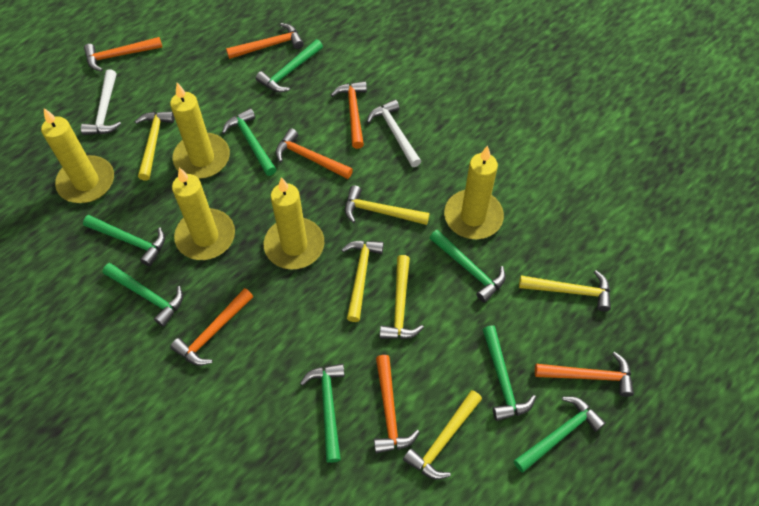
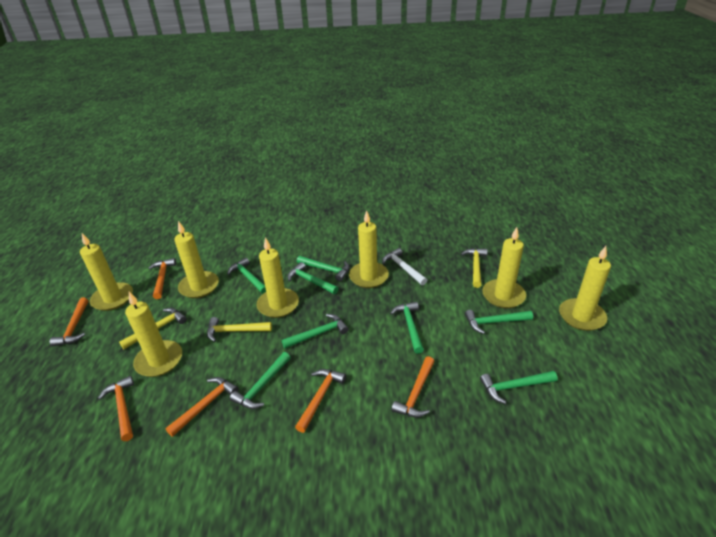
orange hammer: 7 -> 6
white hammer: 2 -> 1
yellow candle: 5 -> 7
yellow hammer: 6 -> 3

